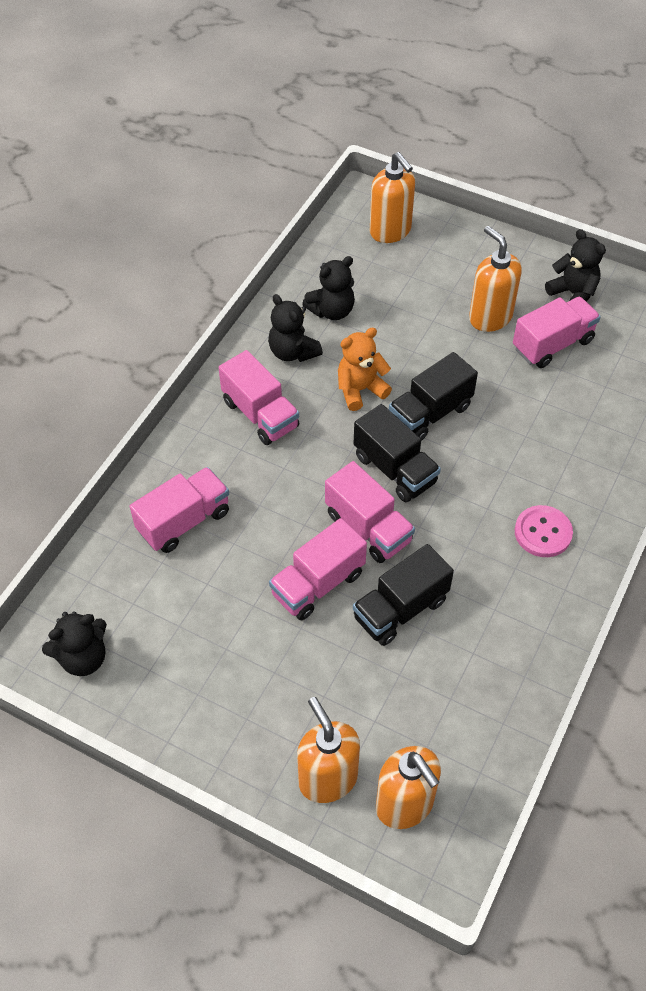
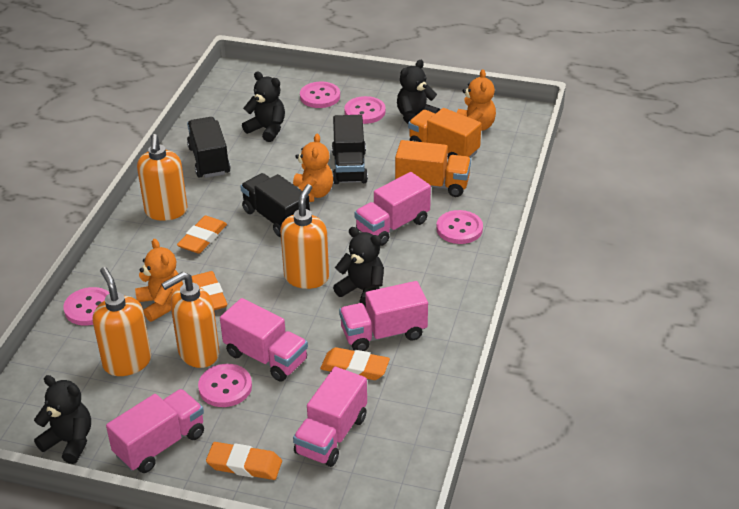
orange eraser: 0 -> 4
orange teddy bear: 1 -> 3
orange truck: 0 -> 2
pink button: 1 -> 5

